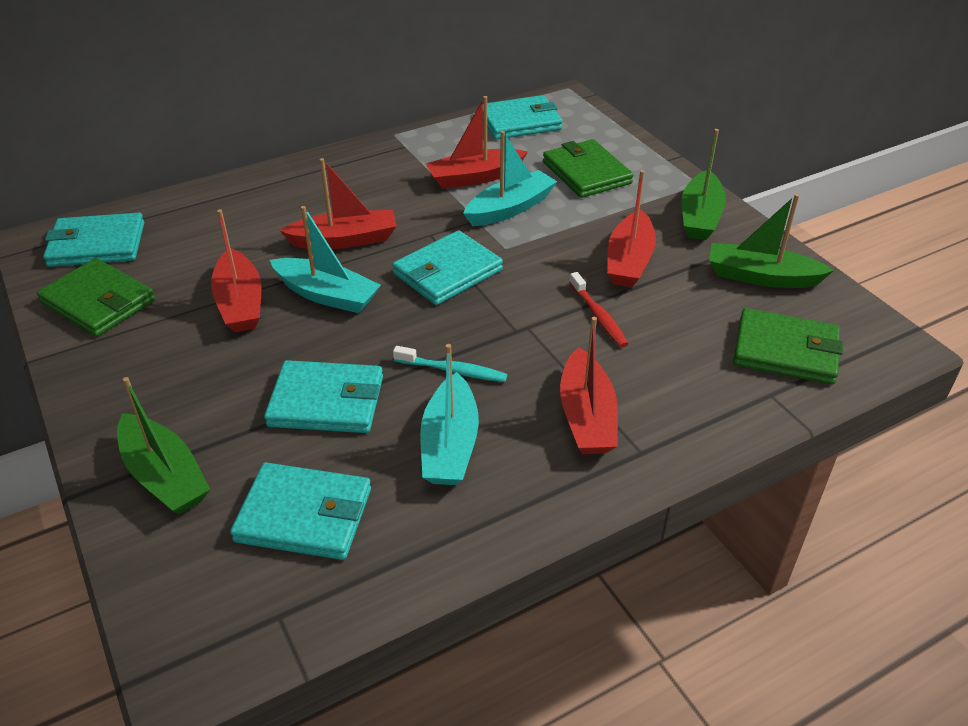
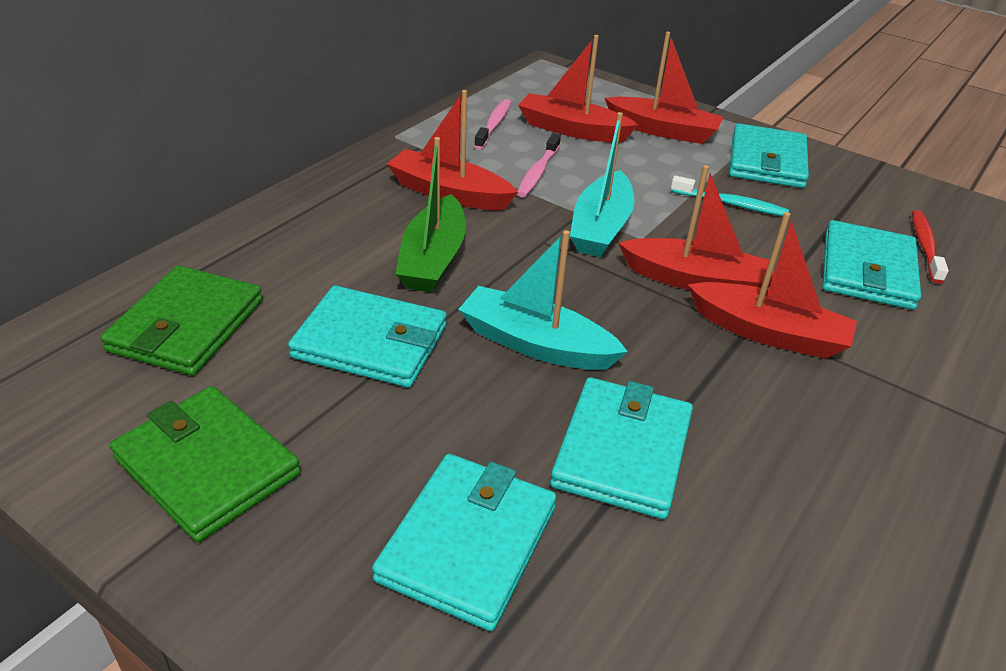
green boat: 3 -> 1
green wallet: 3 -> 2
pink toothbrush: 0 -> 2
turquoise boat: 3 -> 2

